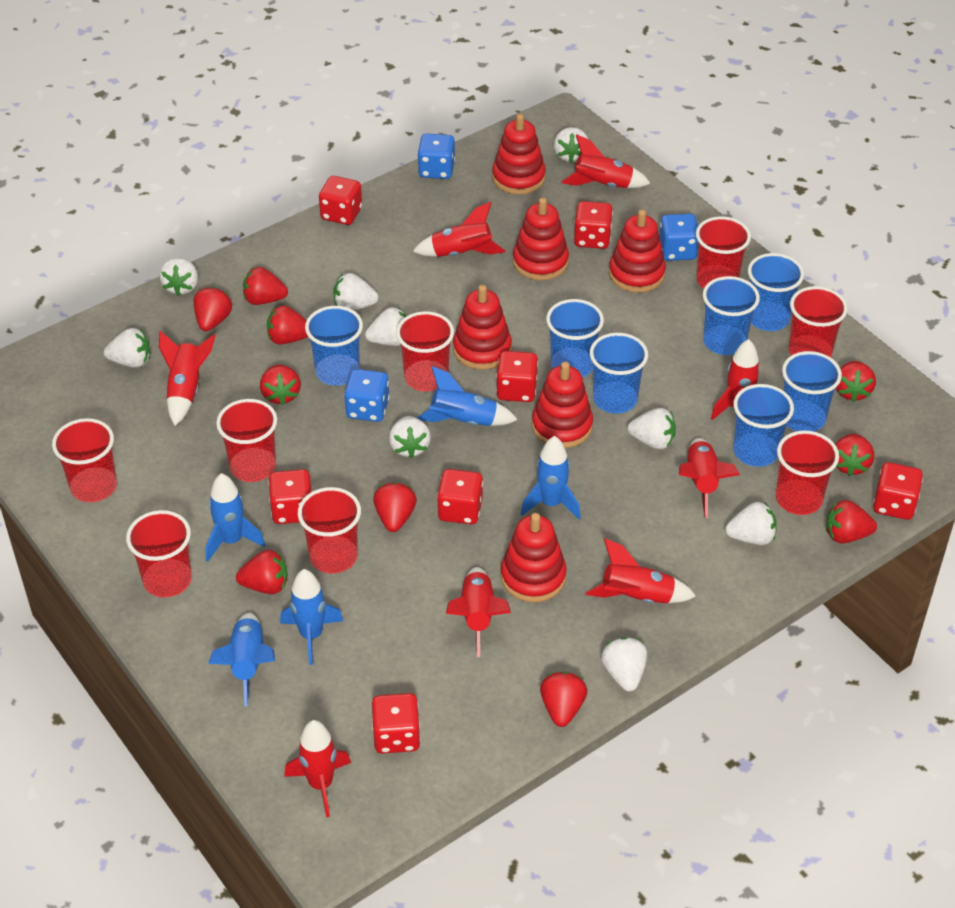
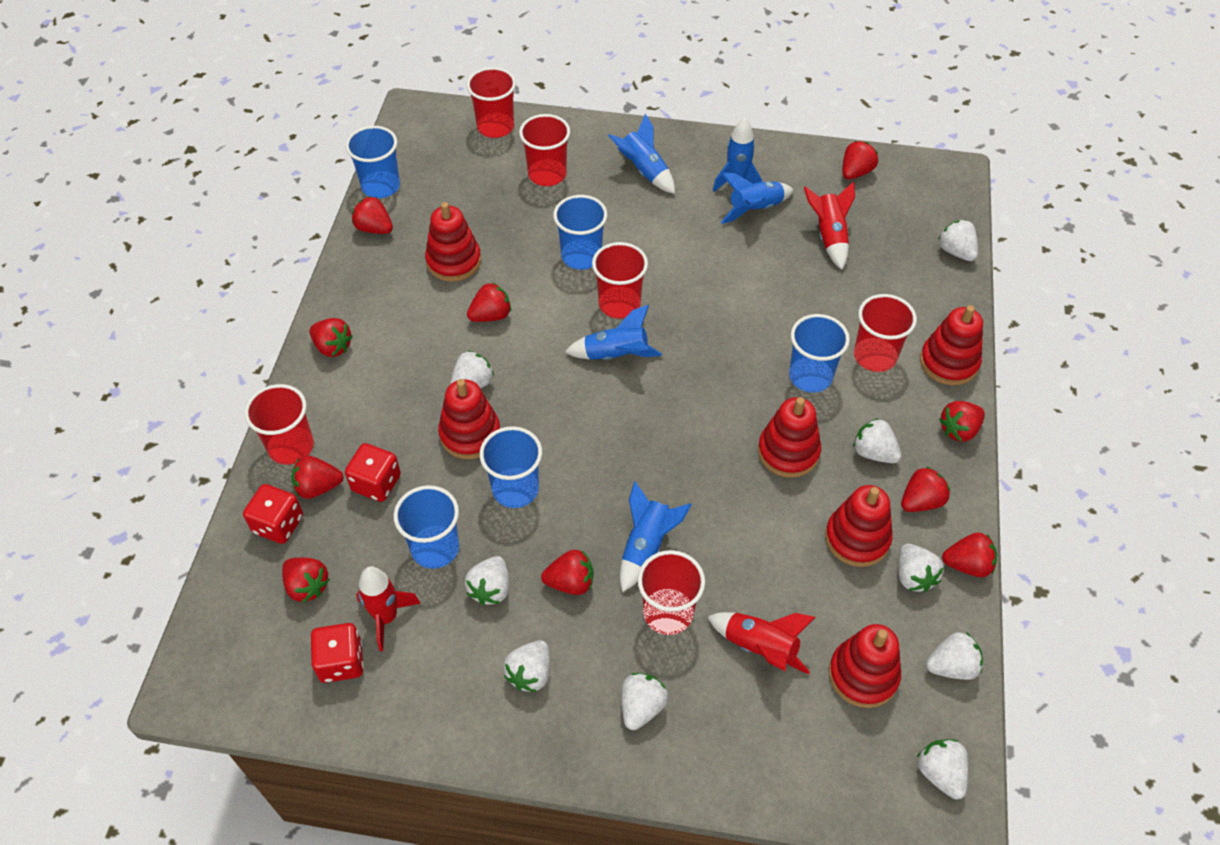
blue cup: 7 -> 5
blue dice: 3 -> 0
red cup: 8 -> 6
red dice: 7 -> 3
red rocket: 8 -> 3

